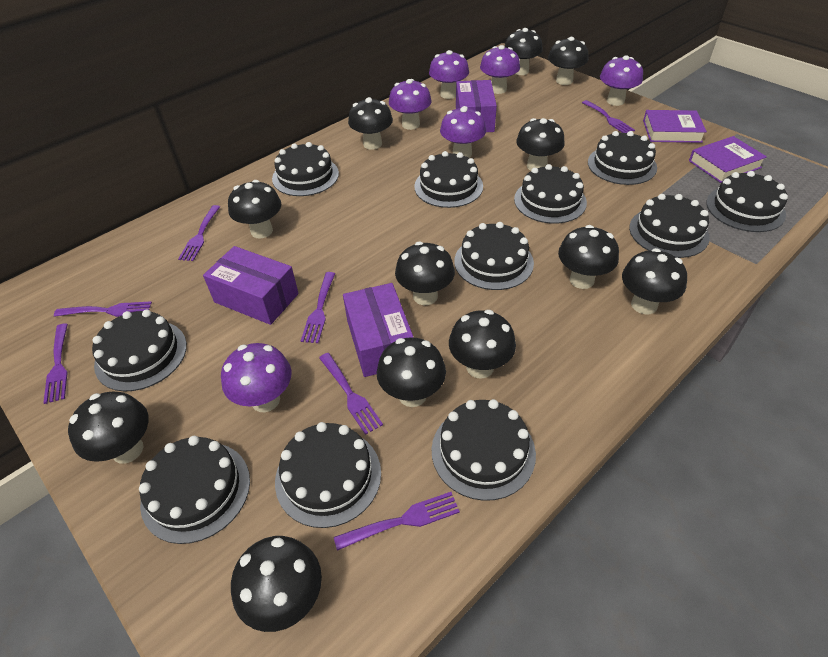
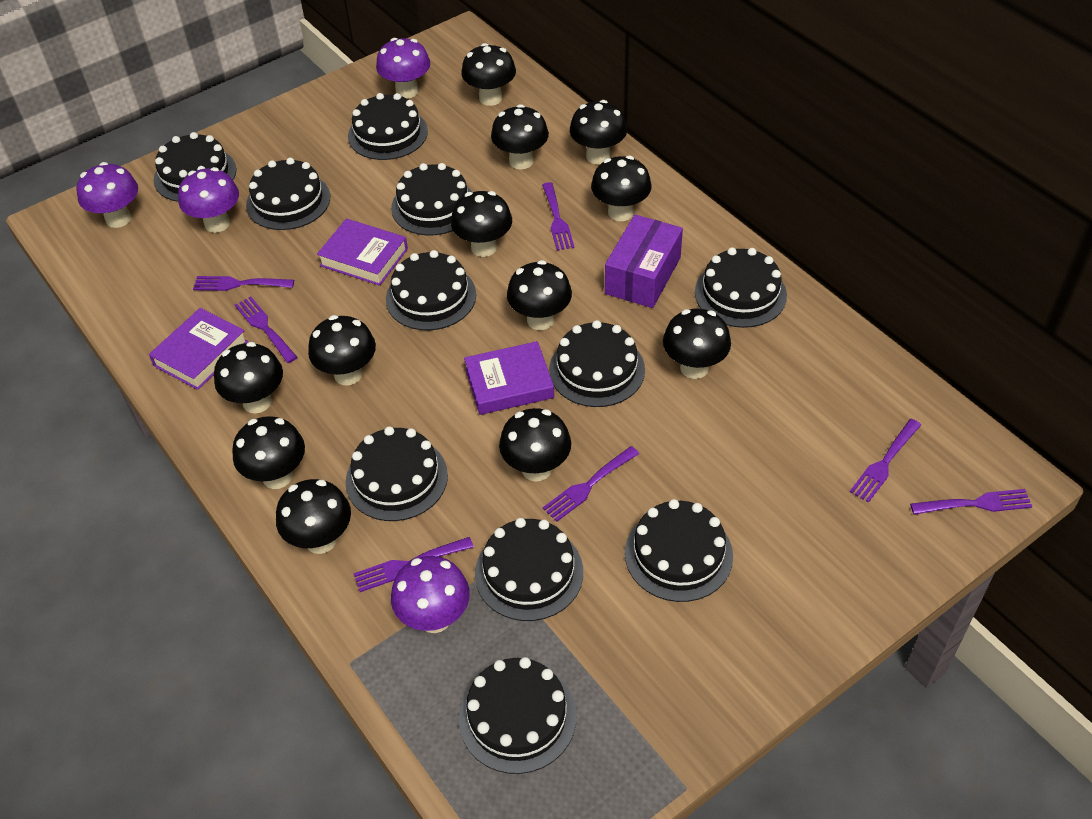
purple book: 2 -> 3
purple box: 3 -> 1
purple mushroom: 6 -> 4

